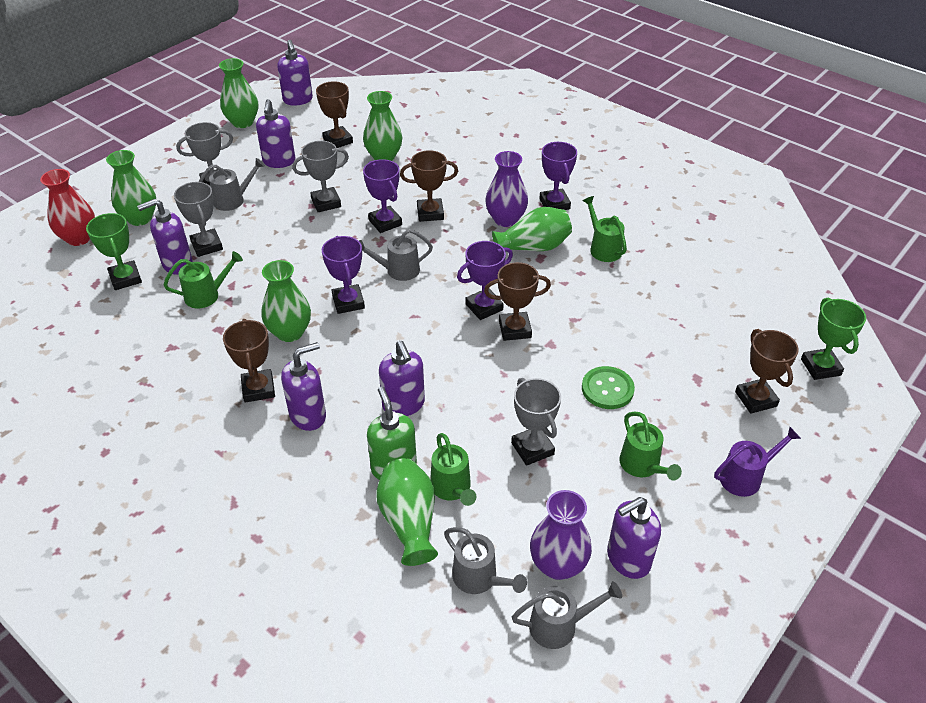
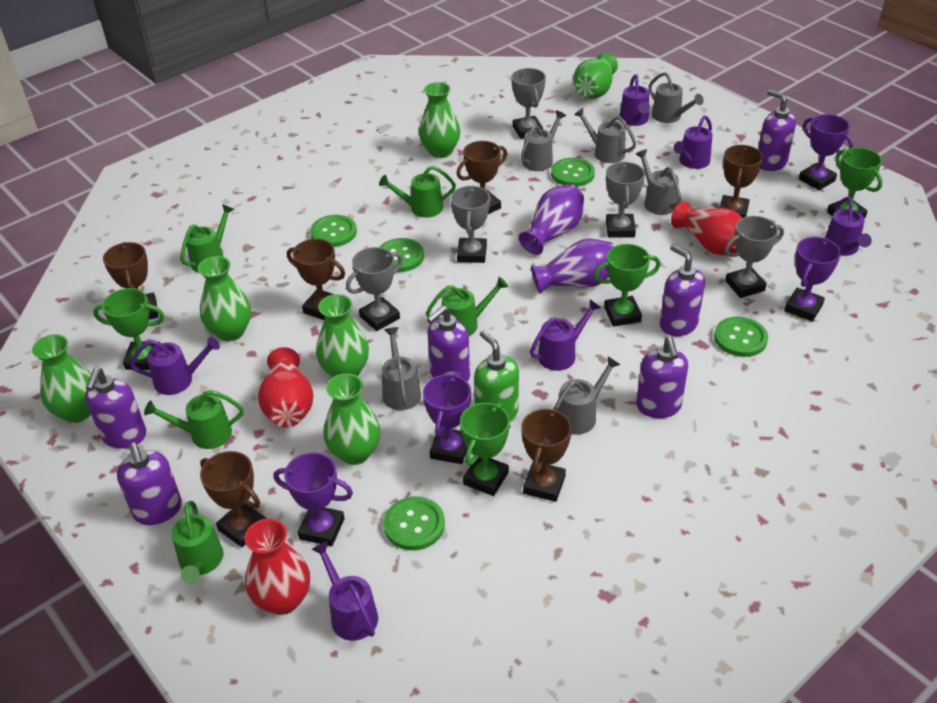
brown trophy: 5 -> 6
green button: 1 -> 5
green trophy: 2 -> 4
green watering can: 4 -> 5
grey trophy: 4 -> 5
grey watering can: 4 -> 6
purple watering can: 1 -> 6
red vase: 1 -> 3

